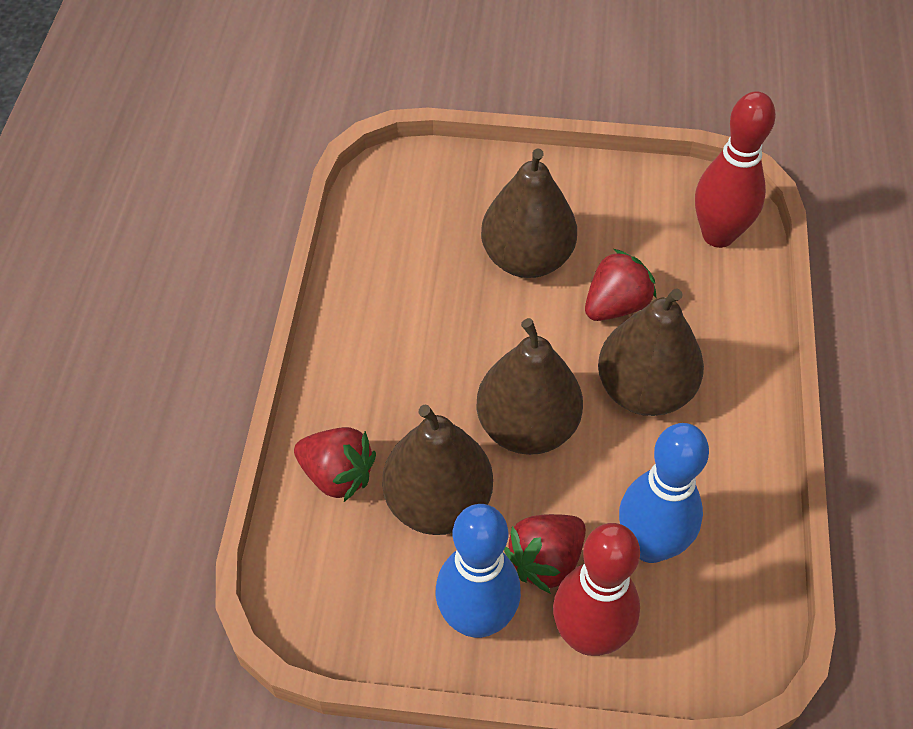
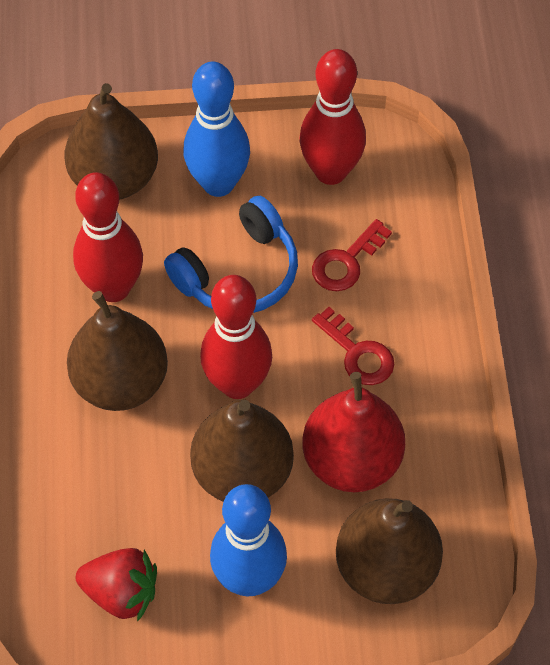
blue headphones: 0 -> 1
red bowling pin: 2 -> 3
red key: 0 -> 2
red pear: 0 -> 1
red strawberry: 3 -> 1

